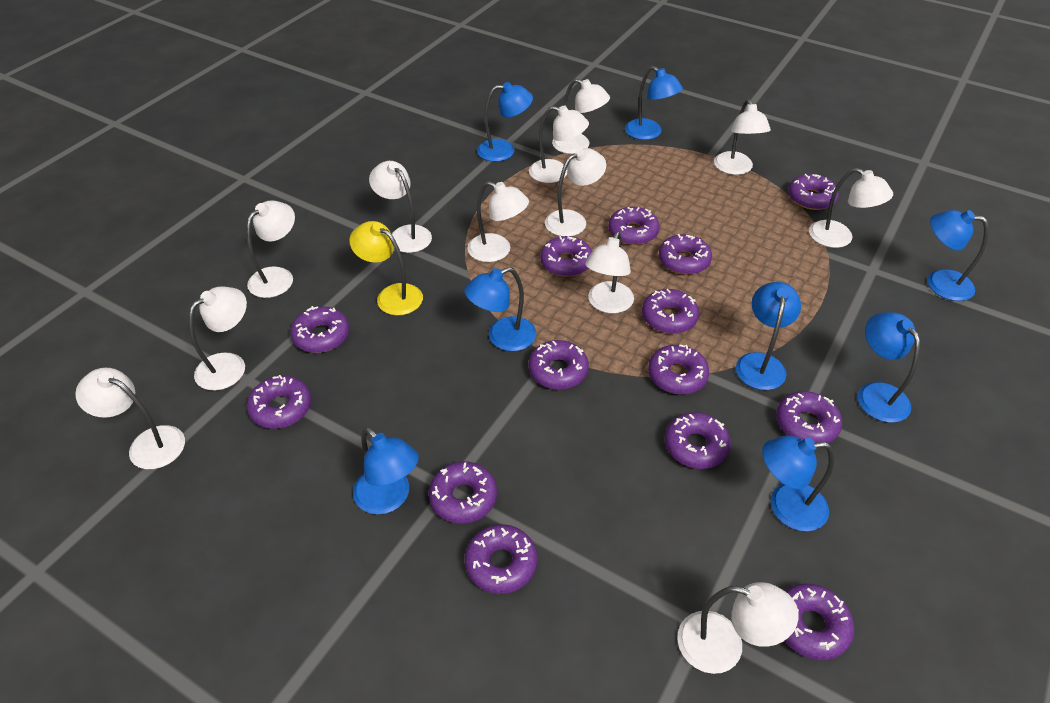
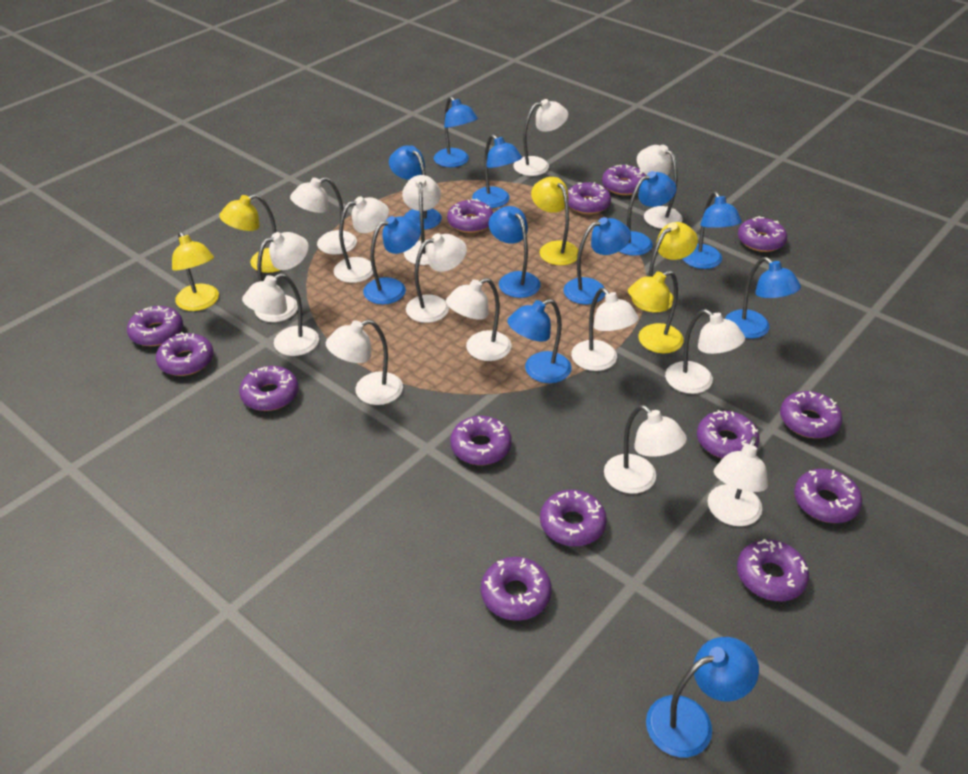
blue lamp: 8 -> 11
white lamp: 12 -> 14
yellow lamp: 1 -> 5

